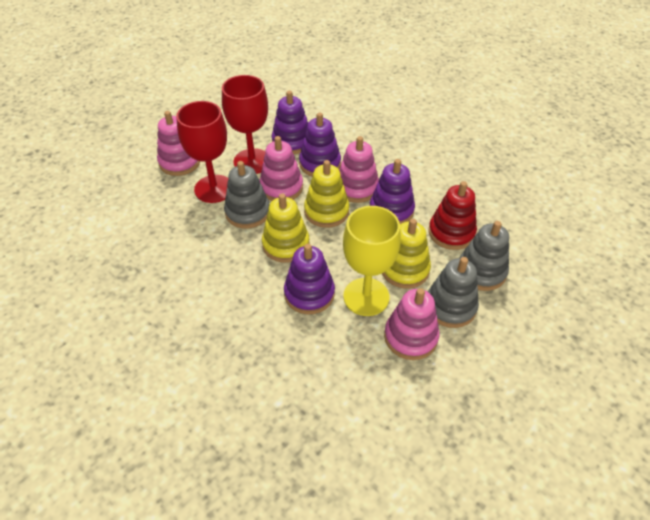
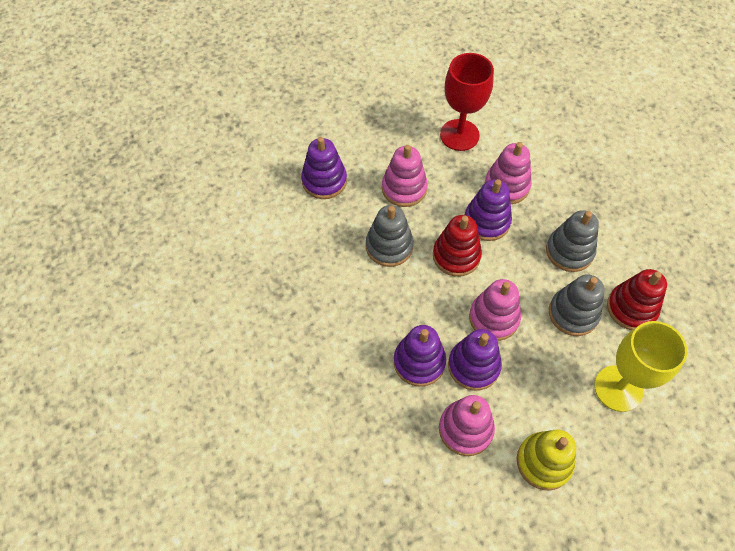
red goblet: 2 -> 1
red stacking toy: 1 -> 2
yellow stacking toy: 3 -> 1

